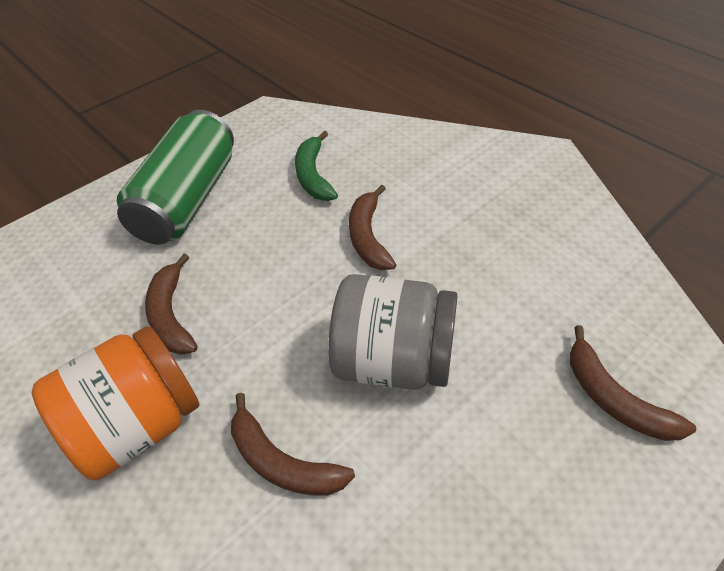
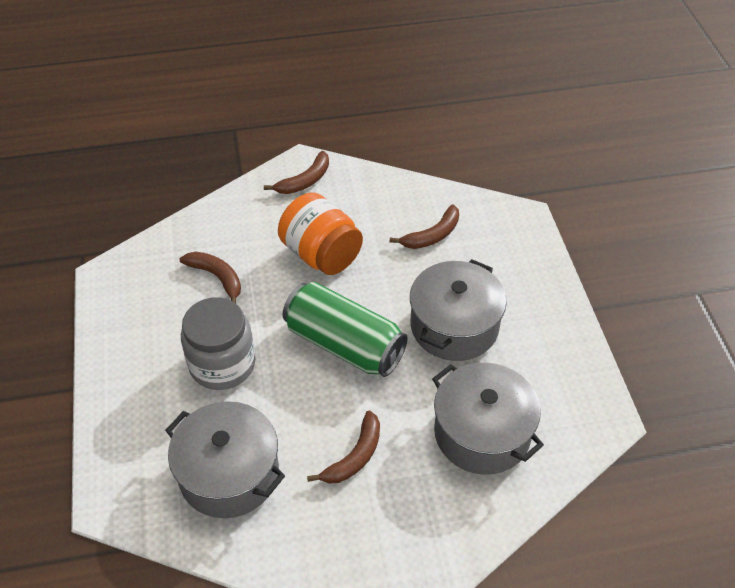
green banana: 1 -> 0
grey pot: 0 -> 3

